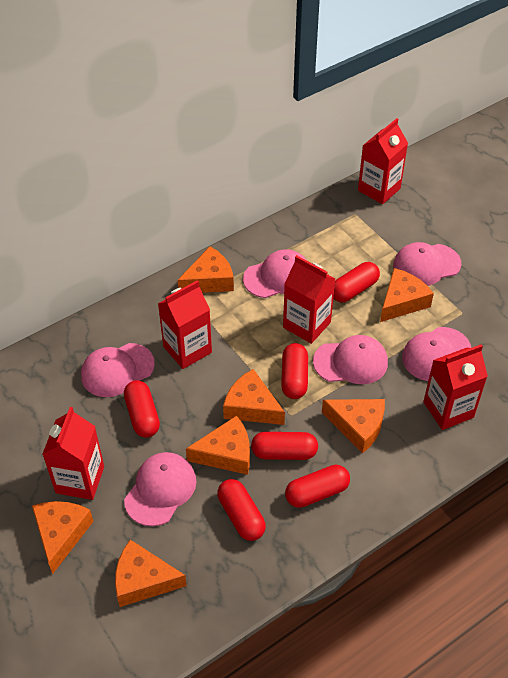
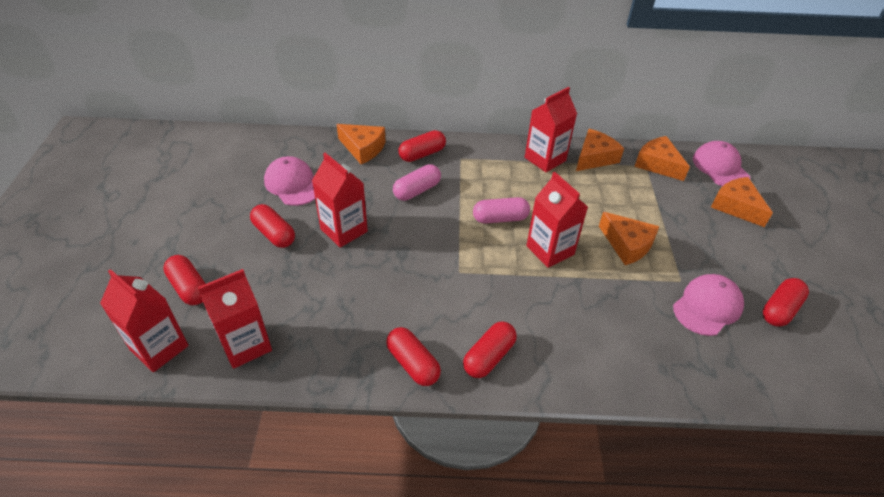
orange cheese: 7 -> 5
pink cap: 6 -> 3
pink capsule: 0 -> 2

